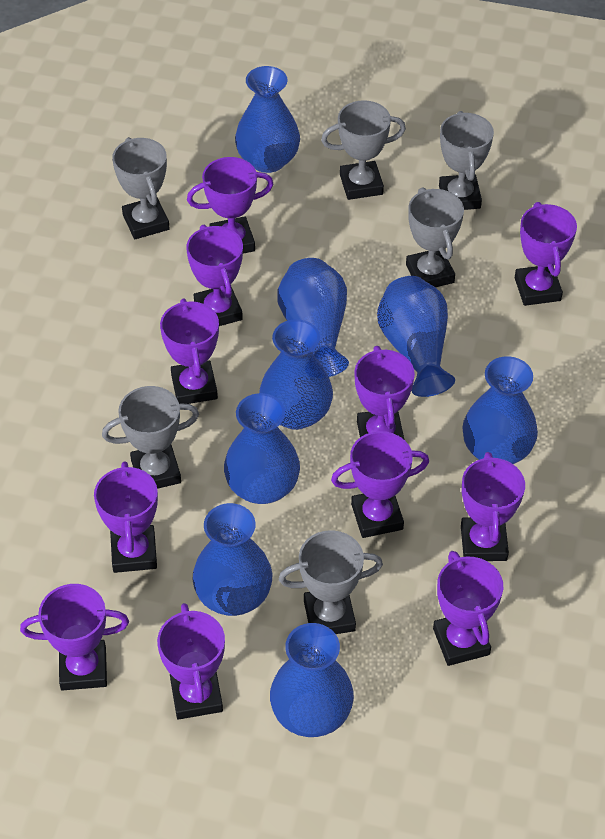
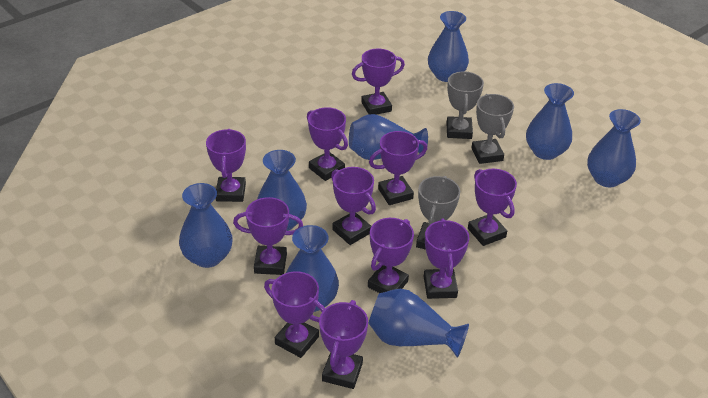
grey trophy: 6 -> 3

